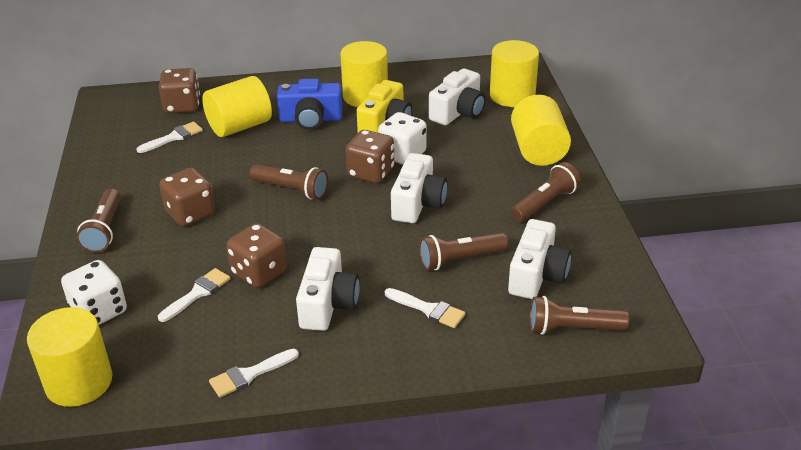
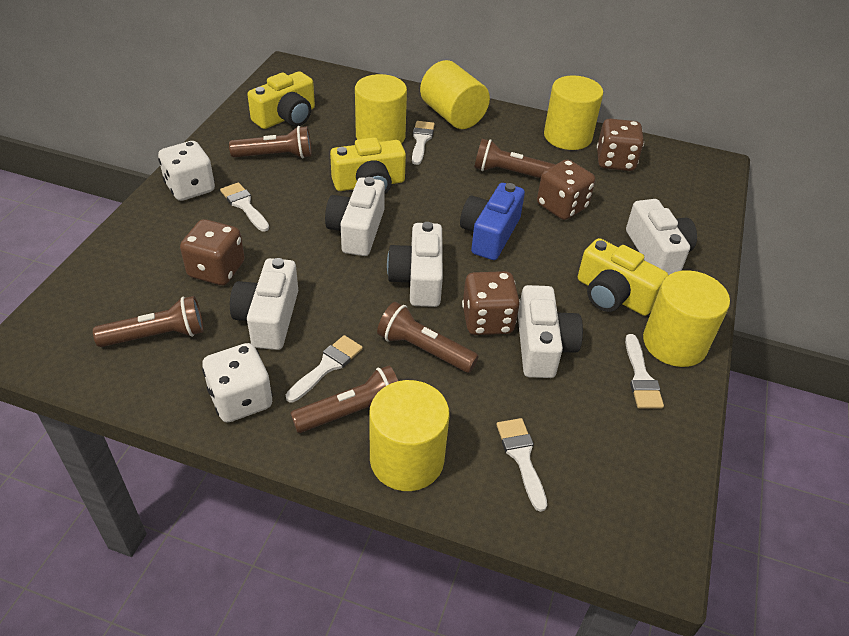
white brush: 4 -> 5
white camera: 4 -> 5
yellow camera: 1 -> 3

